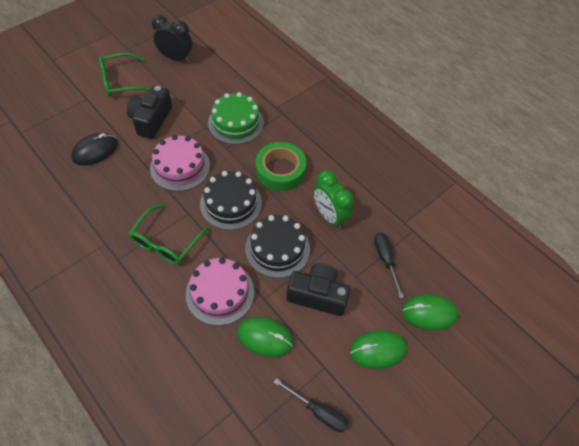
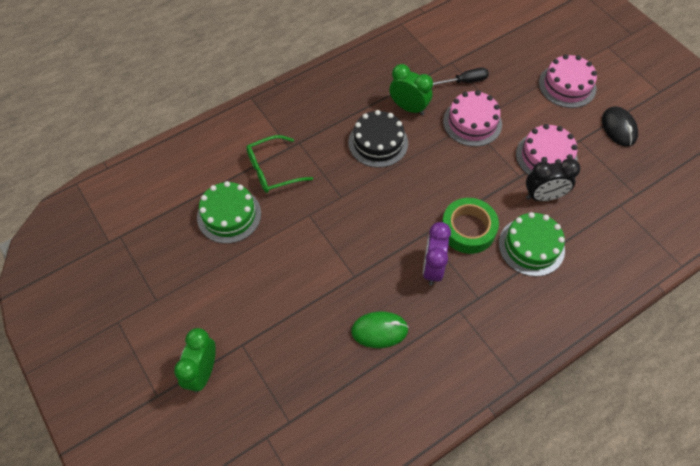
black cake: 2 -> 1
black camera: 2 -> 0
black screwdriver: 2 -> 1
green cake: 1 -> 2
green clock: 1 -> 2
green glasses: 2 -> 1
green mouse: 3 -> 1
pink cake: 2 -> 3
purple clock: 0 -> 1

